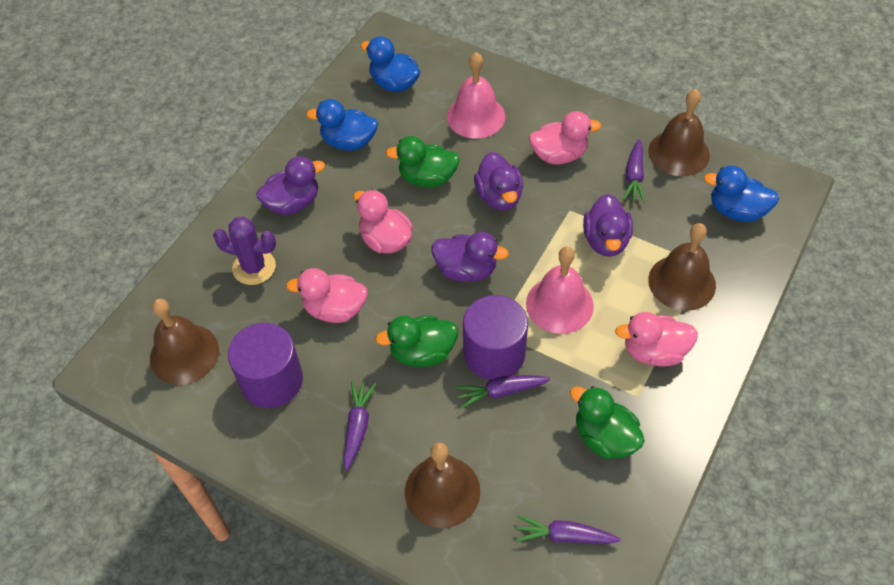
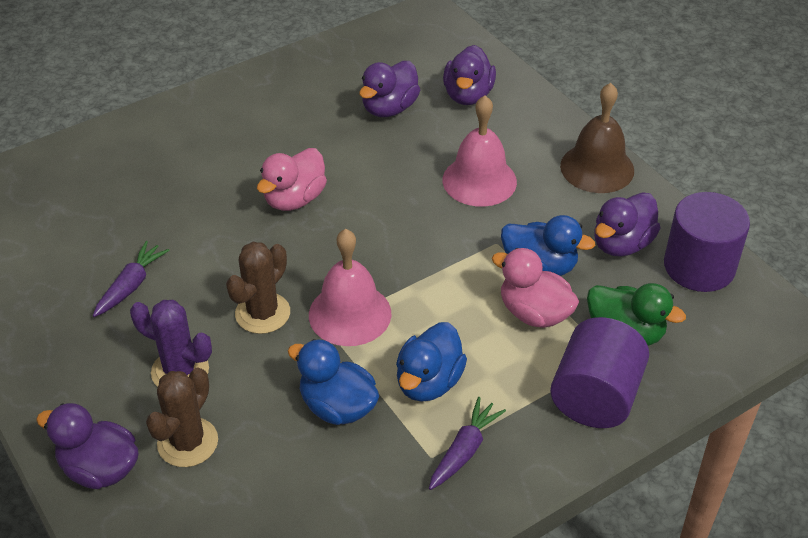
brown bell: 4 -> 1
brown cactus: 0 -> 2
green duck: 3 -> 1
pink duck: 4 -> 2
purple carrot: 4 -> 2

